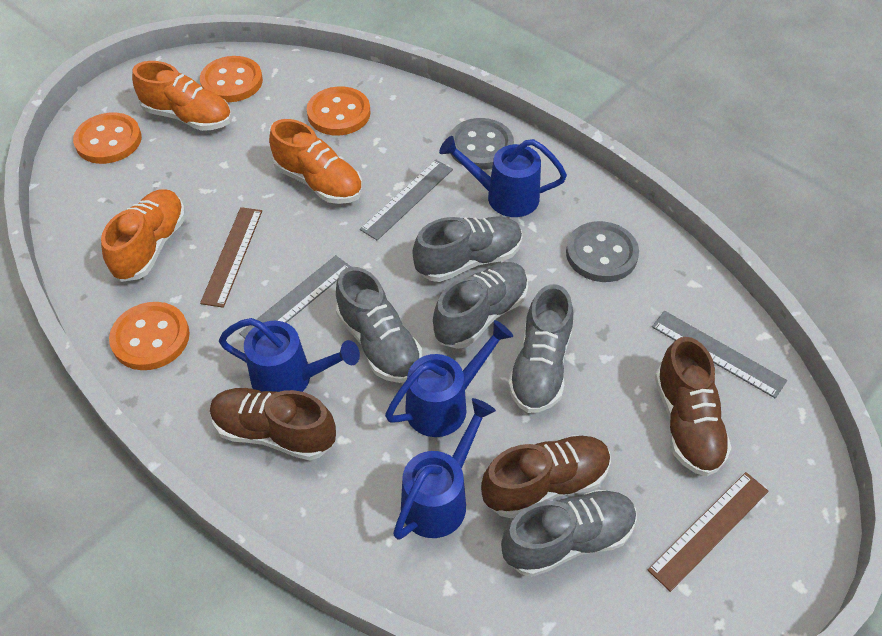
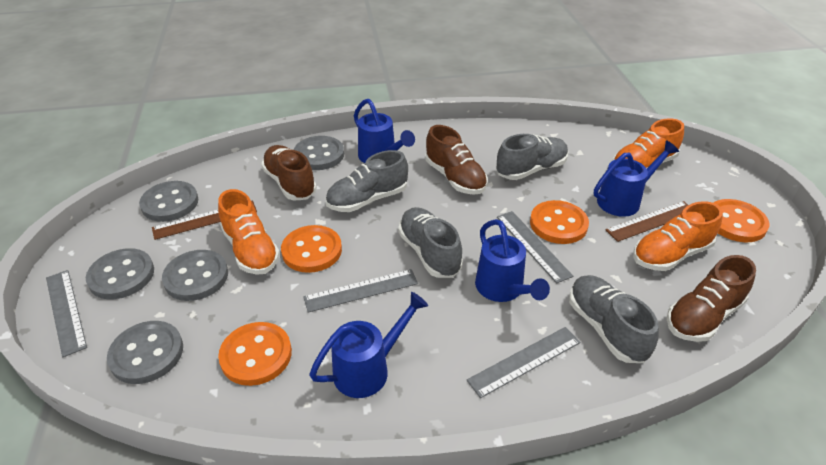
grey button: 2 -> 5
grey ruler: 3 -> 4
grey shoe: 5 -> 4

